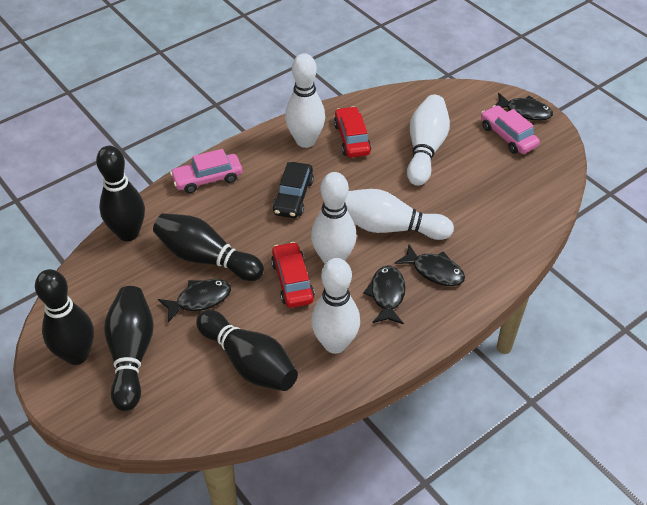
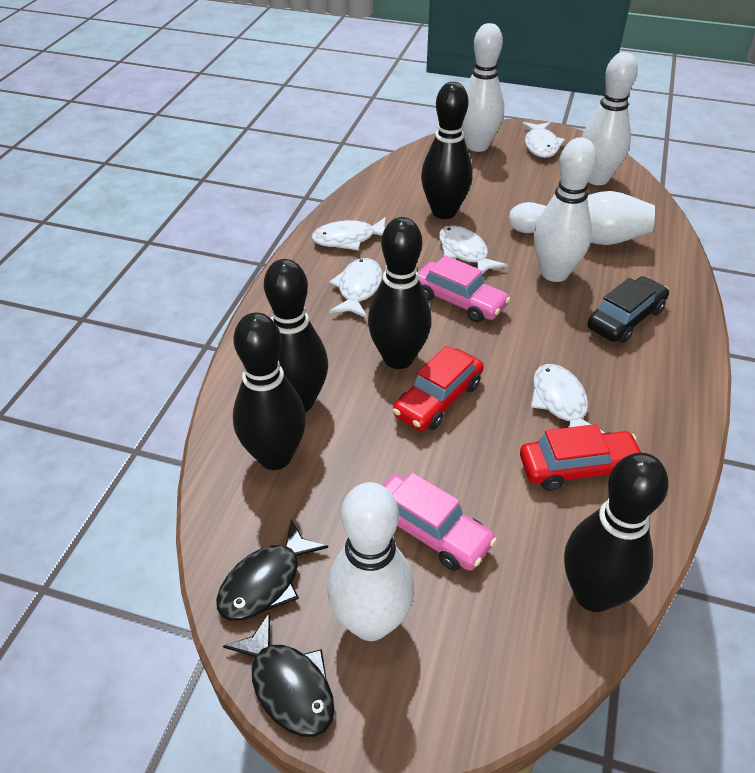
black fish: 4 -> 2
white fish: 0 -> 5

